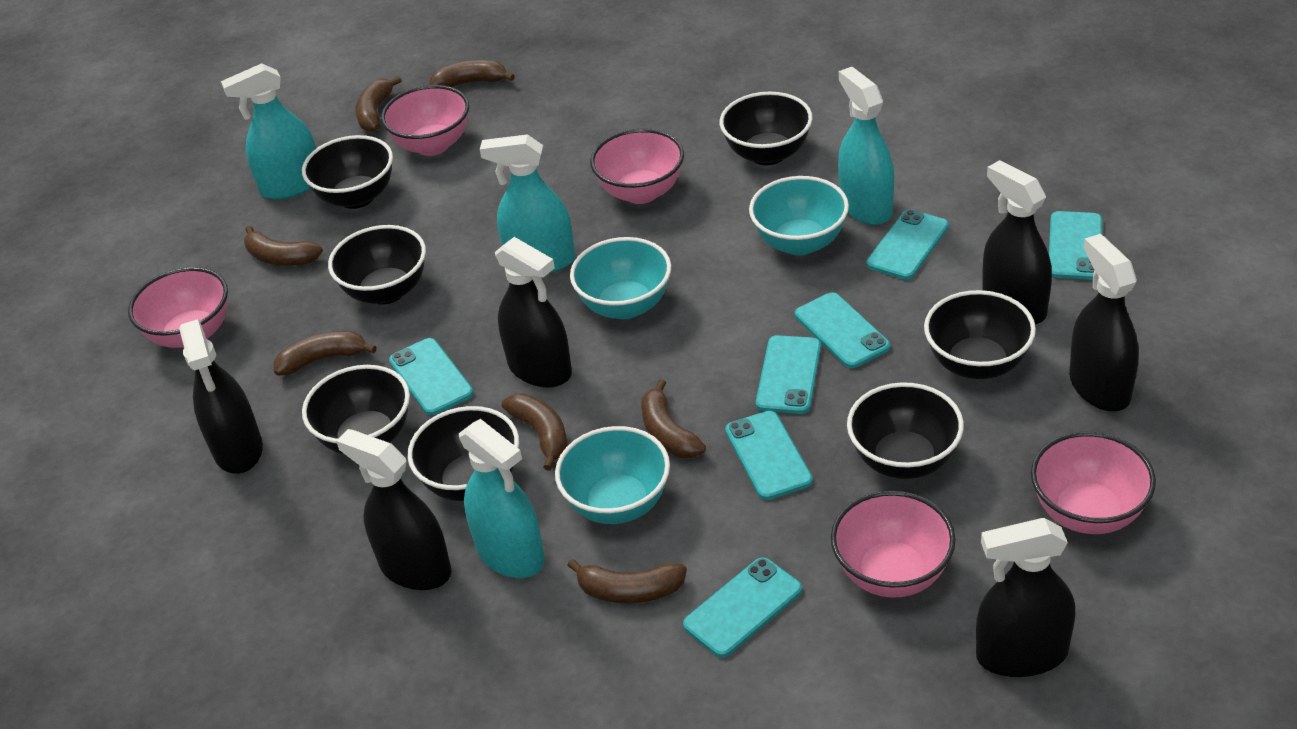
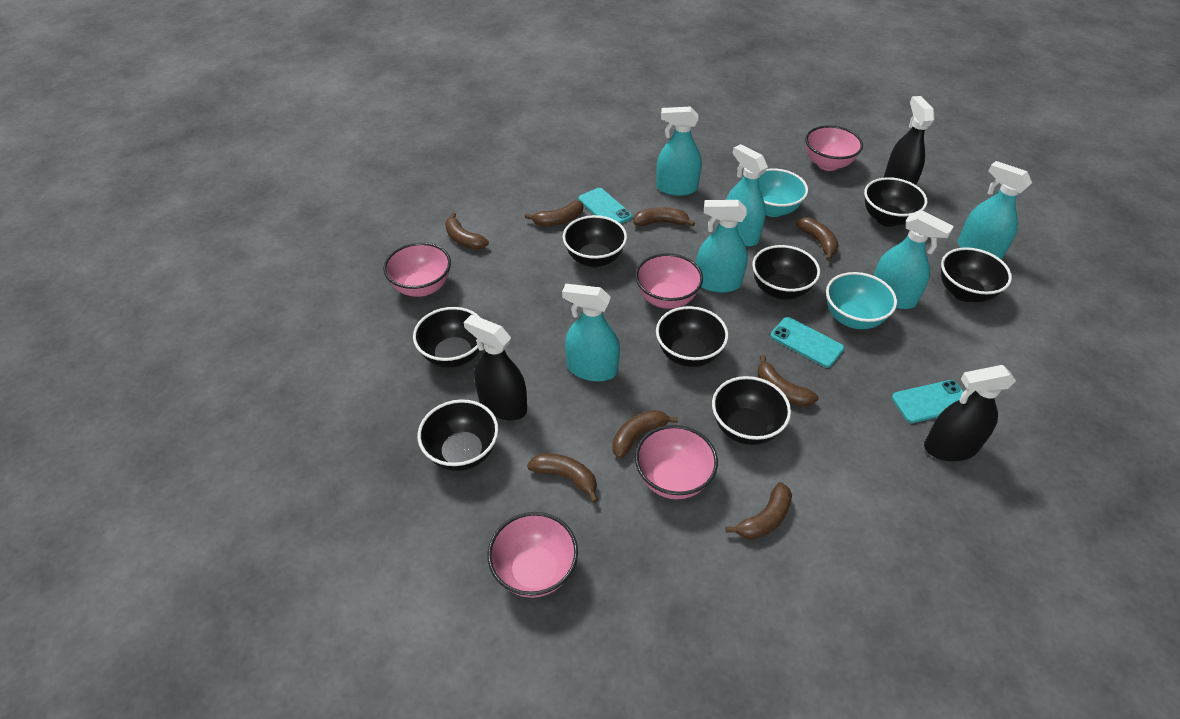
black bowl: 7 -> 8
black spray bottle: 6 -> 3
brown banana: 7 -> 8
turquoise bowl: 3 -> 2
turquoise phone: 7 -> 3
turquoise spray bottle: 4 -> 6

